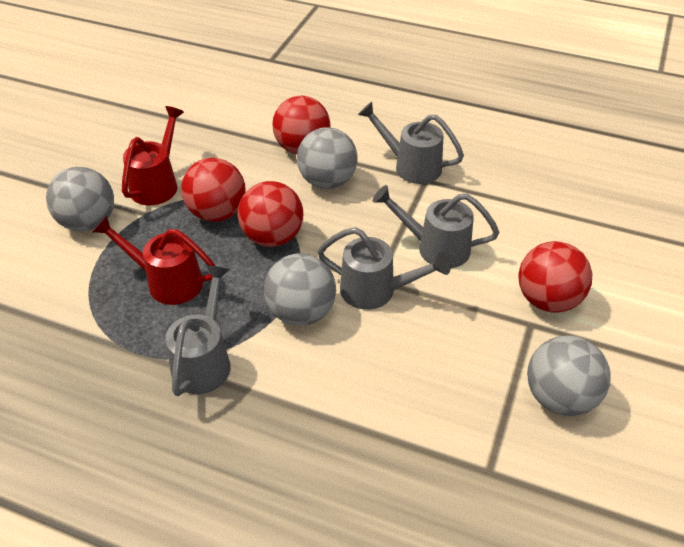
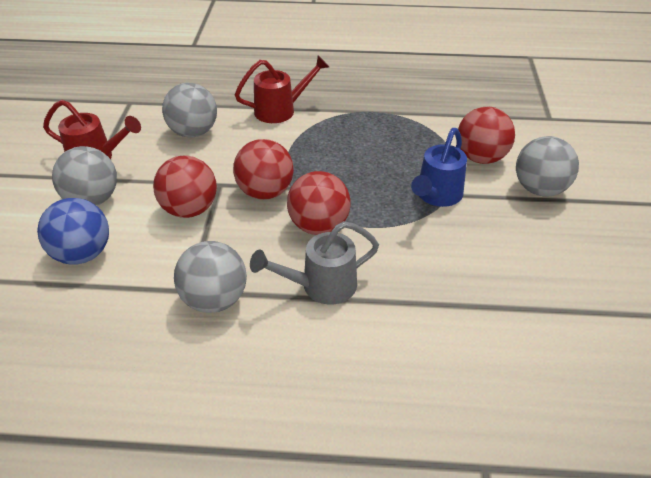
blue ball: 0 -> 1
blue watering can: 0 -> 1
grey watering can: 4 -> 1

